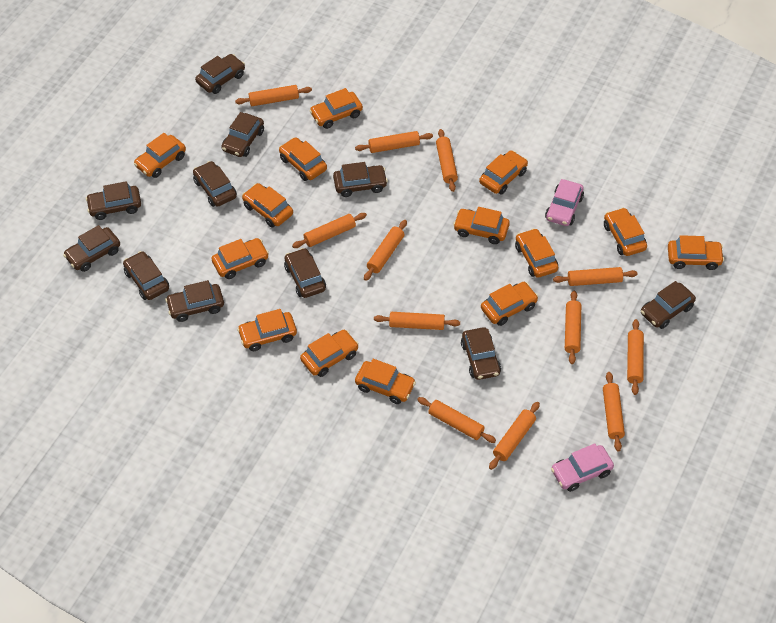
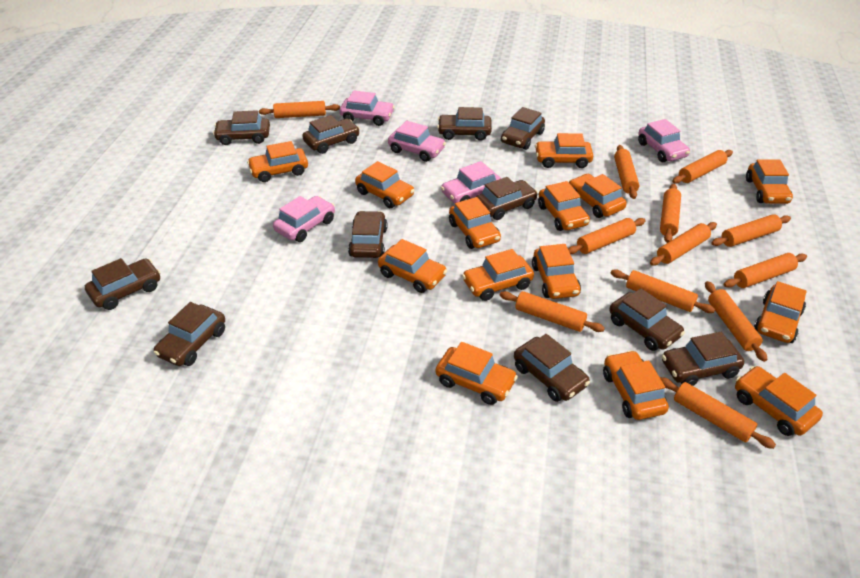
pink car: 2 -> 5

